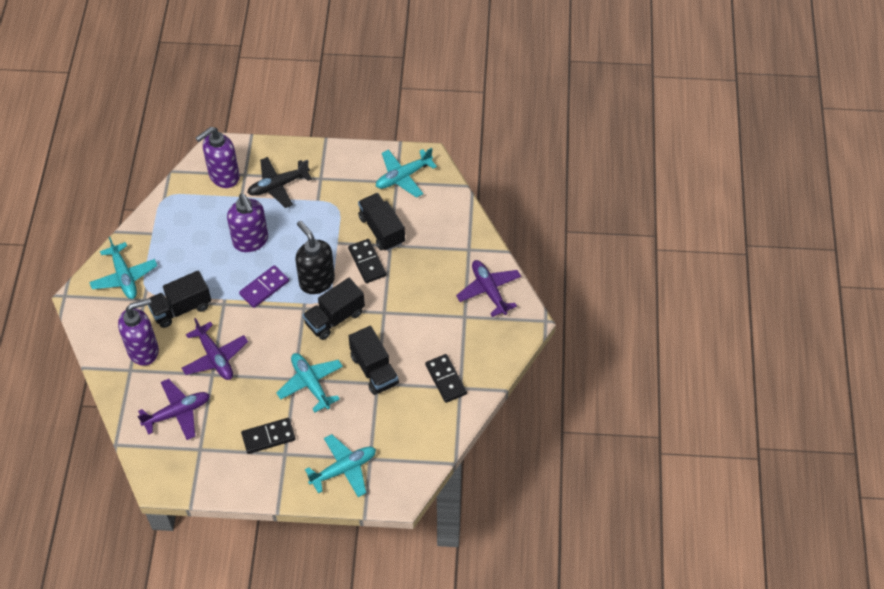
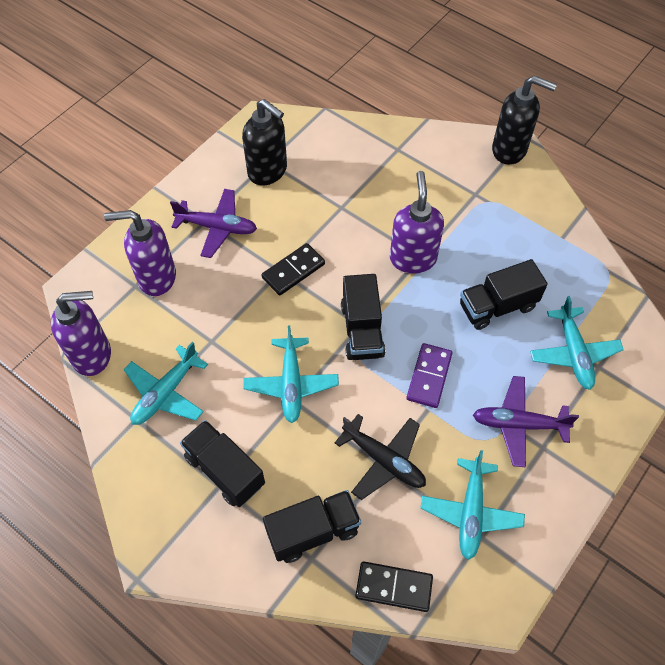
black domino: 3 -> 2
black soap dispenser: 1 -> 2
purple plane: 3 -> 2

